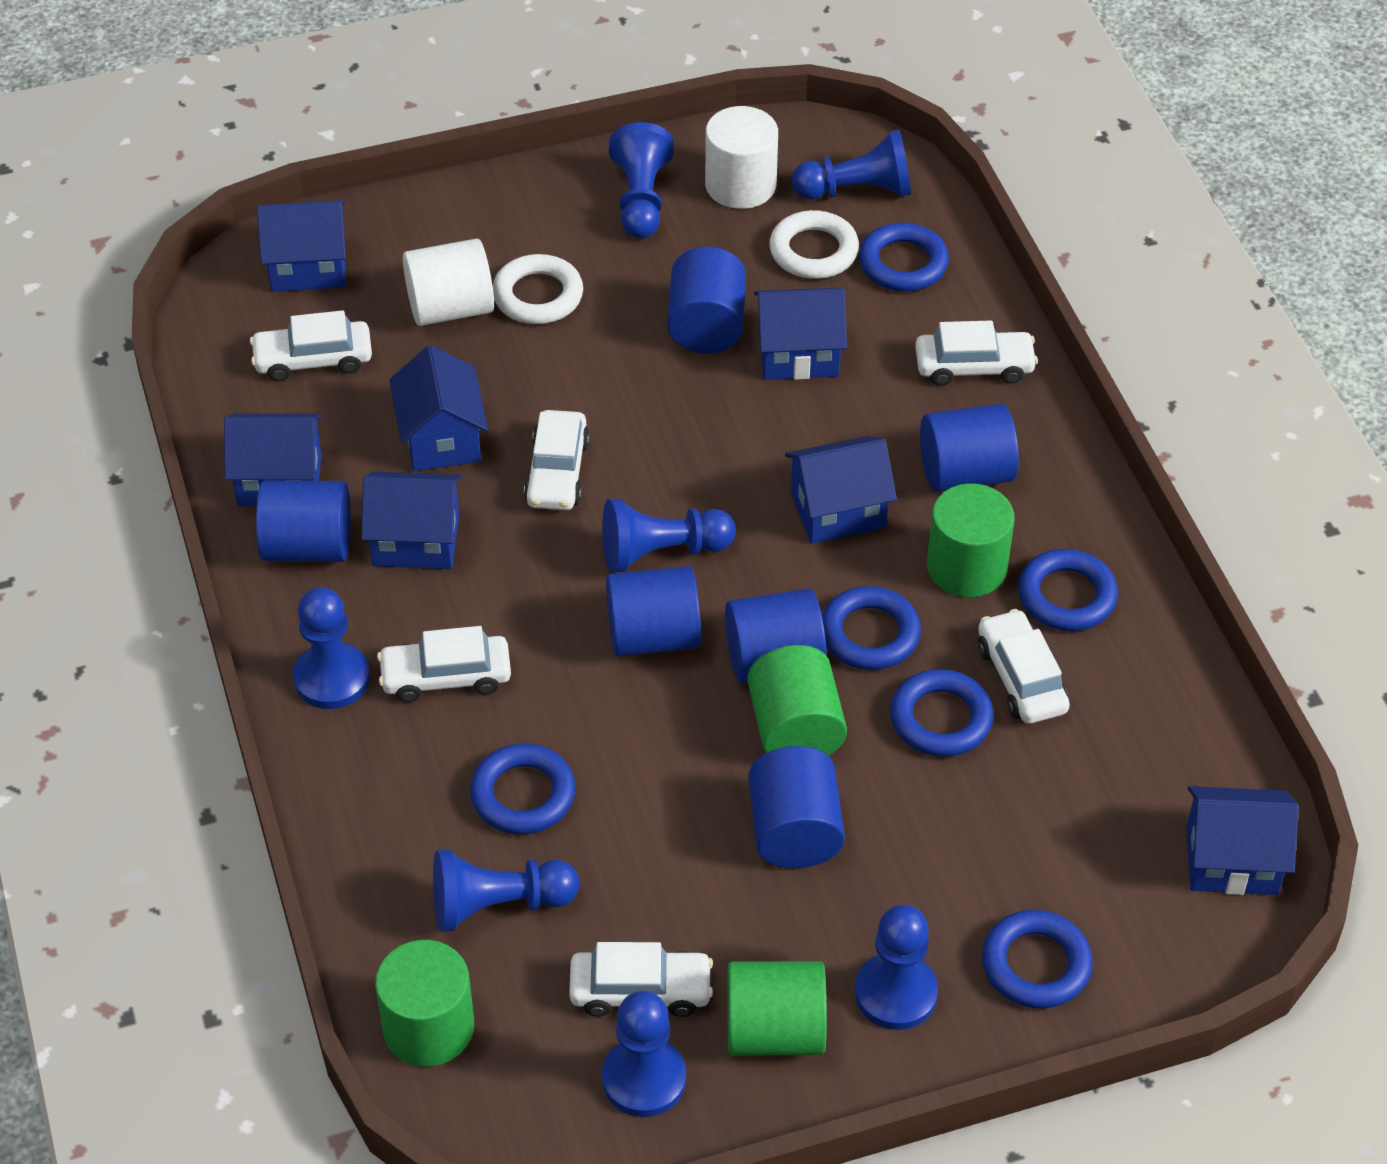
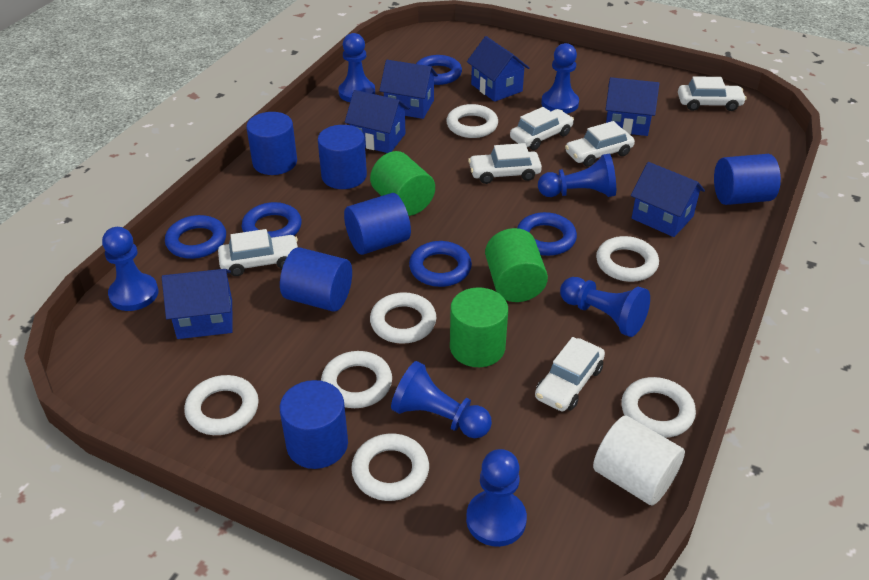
blue house: 7 -> 6
blue ring: 6 -> 5
green cylinder: 4 -> 3
white cylinder: 2 -> 1
white ring: 2 -> 7

